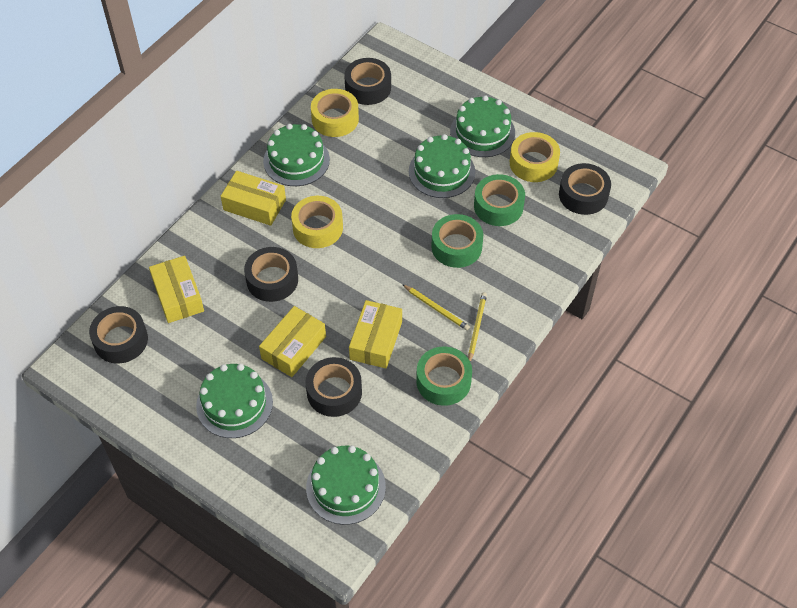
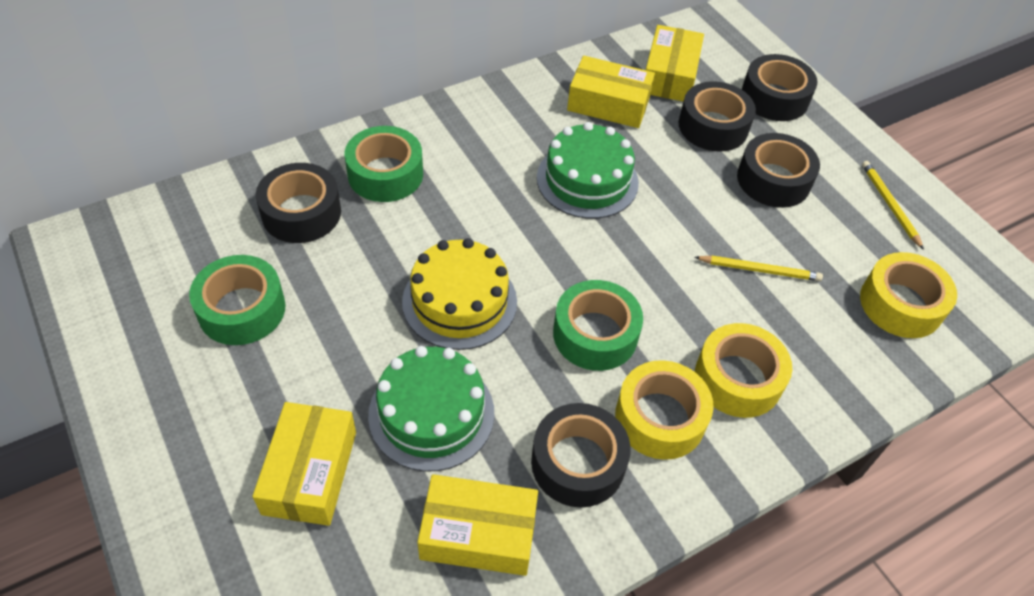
green cake: 5 -> 2
yellow cake: 0 -> 1

